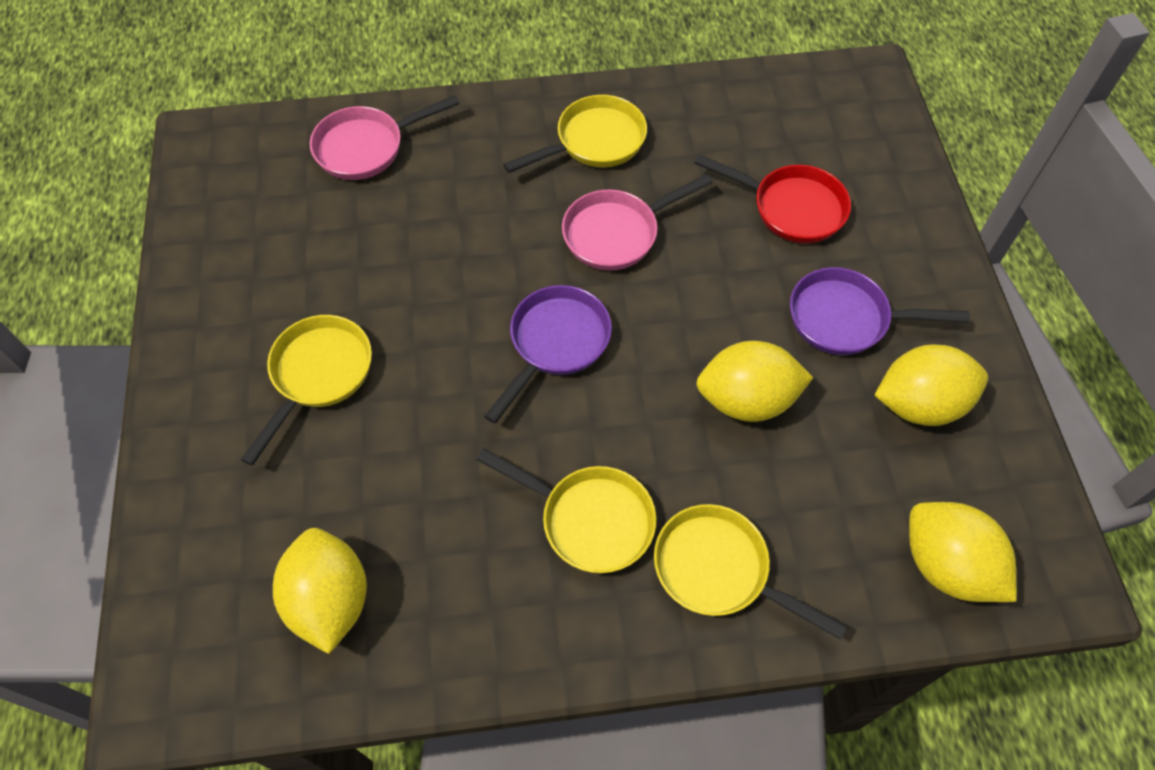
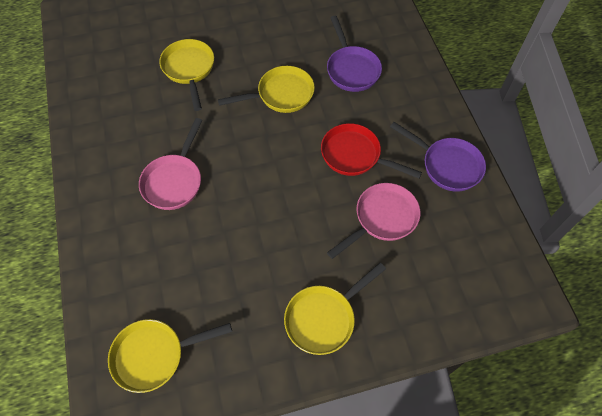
yellow lemon: 4 -> 0

